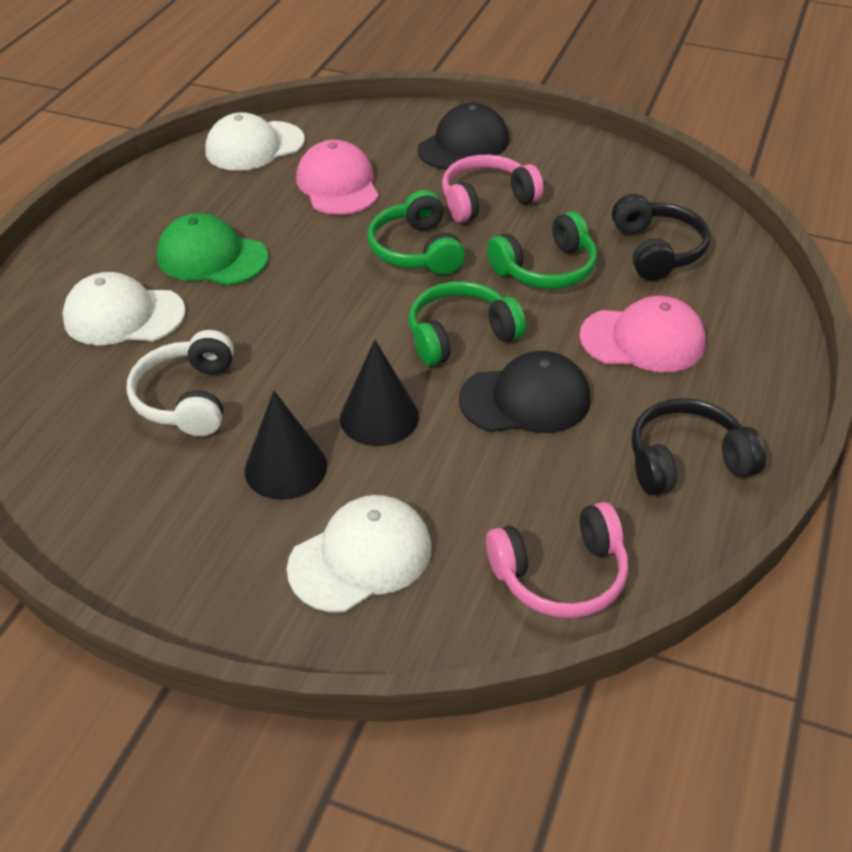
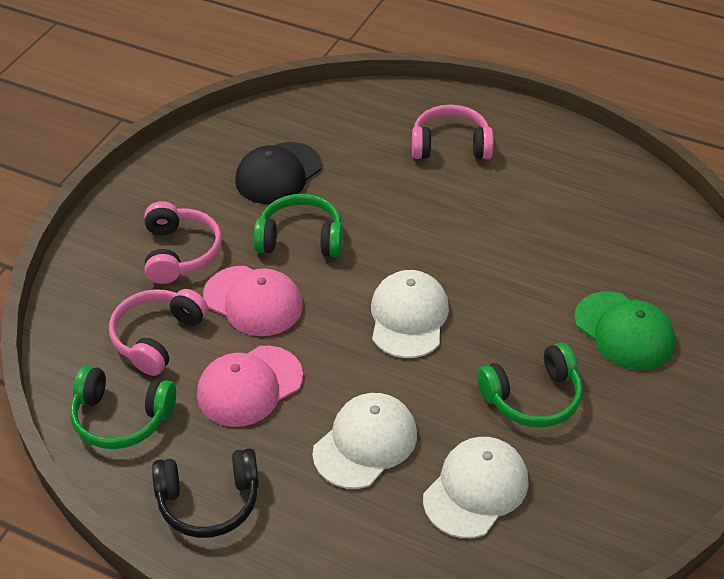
black cap: 2 -> 1
black cone: 2 -> 0
black headphones: 2 -> 1
pink headphones: 2 -> 3
white headphones: 1 -> 0

